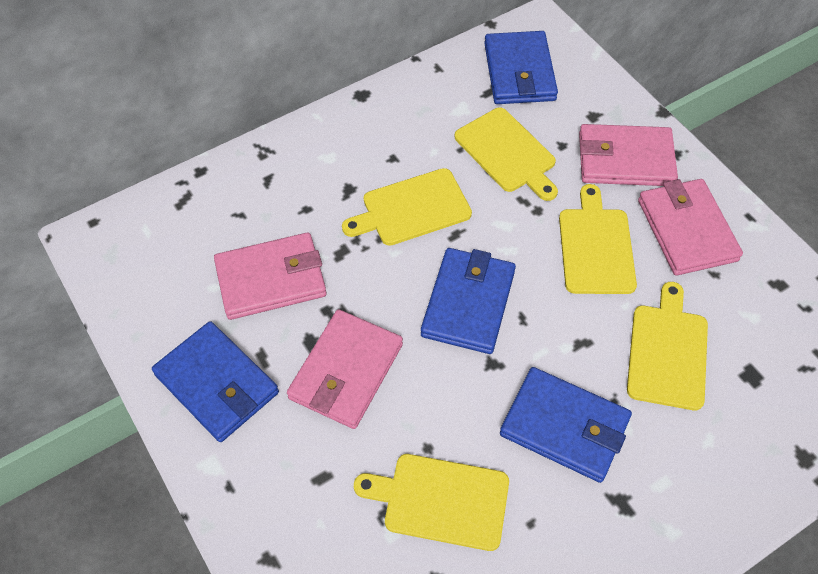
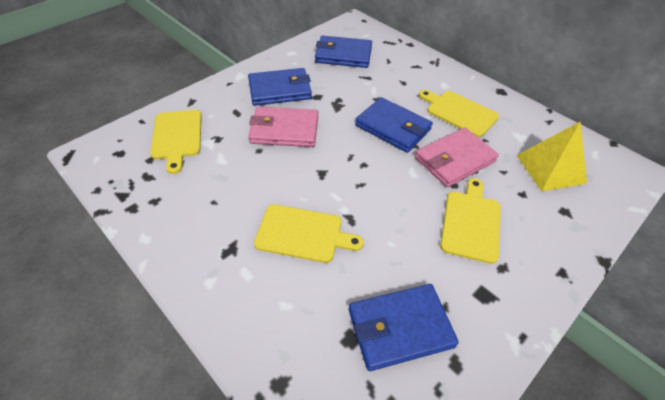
pink wallet: 4 -> 2
yellow cutting board: 5 -> 4
yellow pyramid: 0 -> 1

